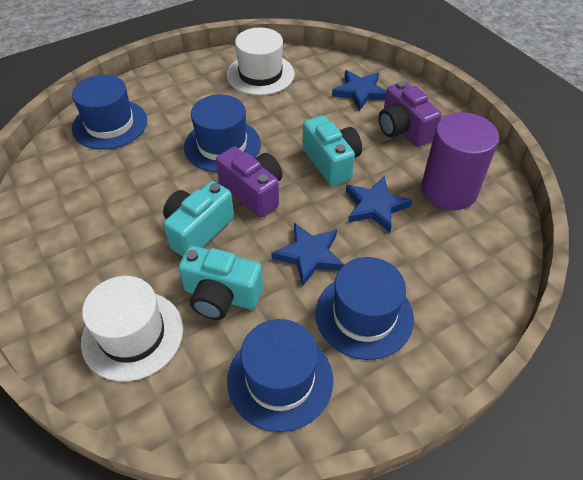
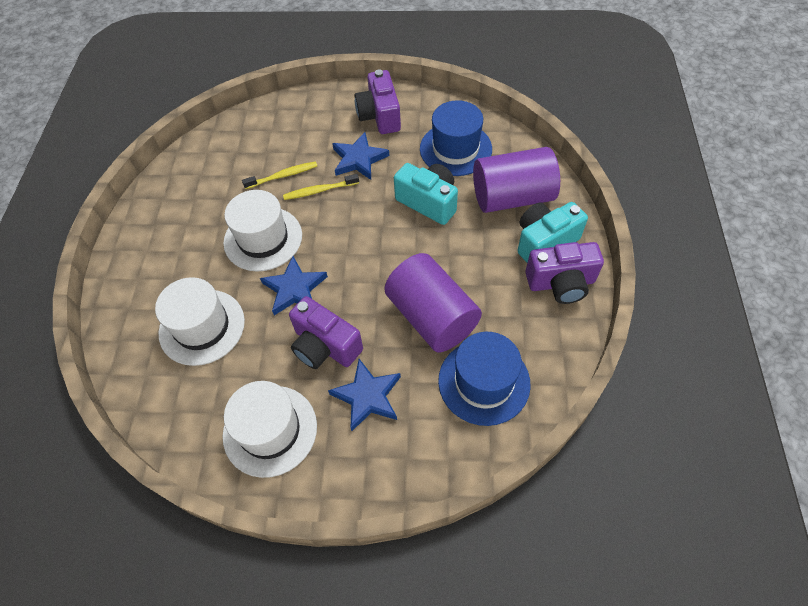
blue hat: 4 -> 2
purple camera: 2 -> 3
purple cylinder: 1 -> 2
turquoise camera: 3 -> 2
white hat: 2 -> 3
yellow toothbrush: 0 -> 2

